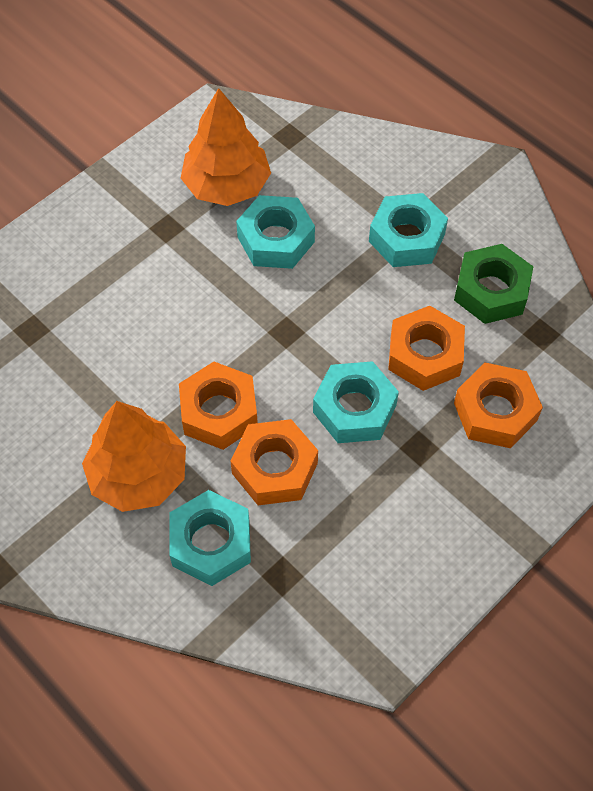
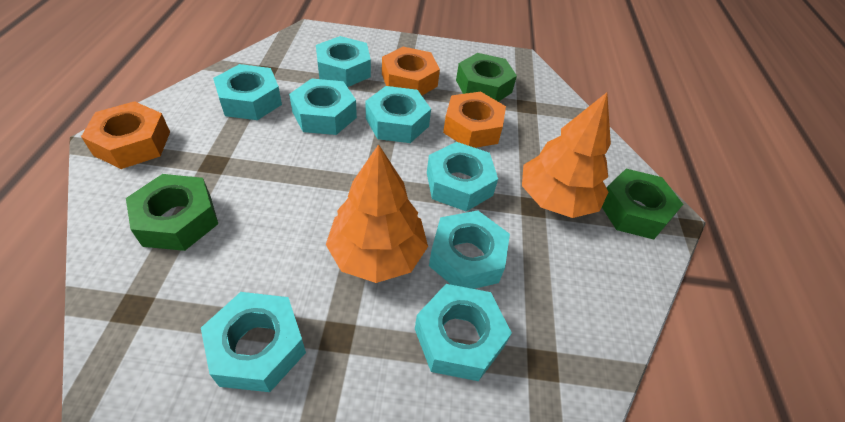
green nut: 1 -> 3
orange nut: 4 -> 3
turquoise nut: 4 -> 8

